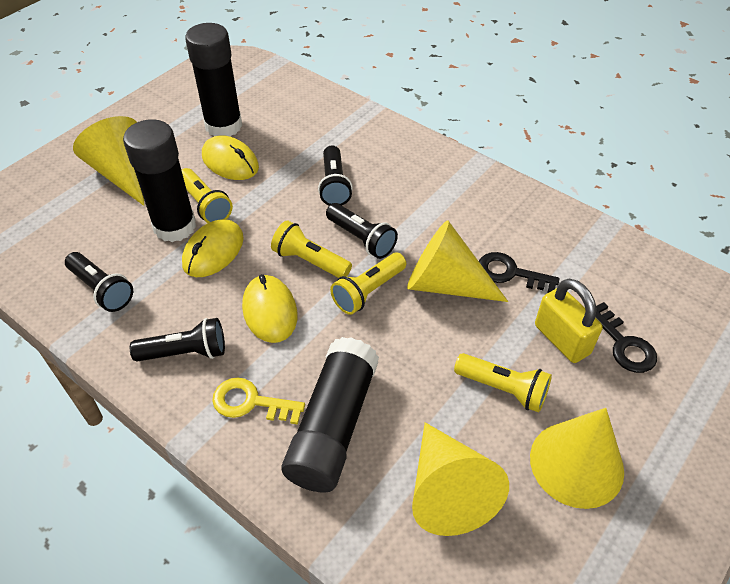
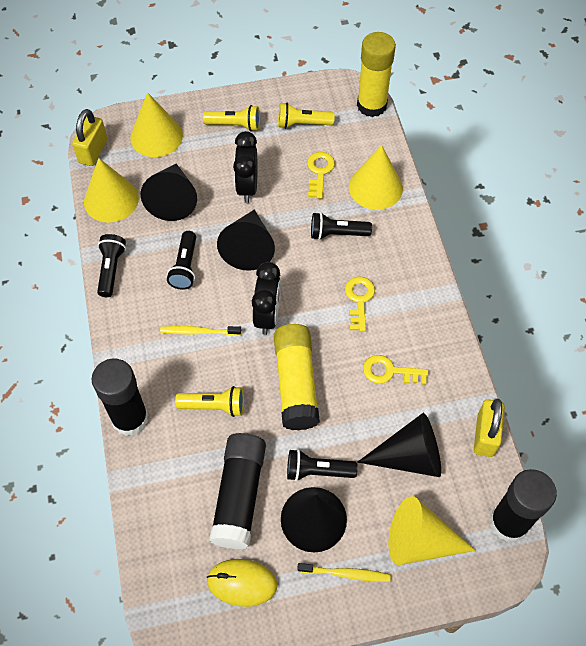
black clock: 0 -> 2
black cone: 0 -> 4
black key: 2 -> 0
yellow flashlight: 4 -> 3
yellow glue stick: 0 -> 2
yellow key: 1 -> 3
yellow mouse: 3 -> 1
yellow padlock: 1 -> 2
yellow toothbrush: 0 -> 2

